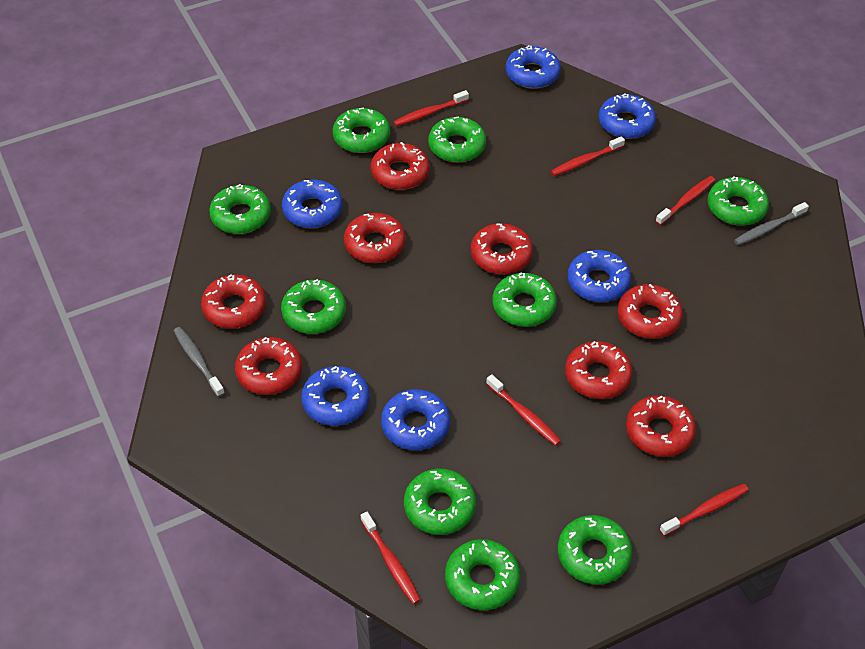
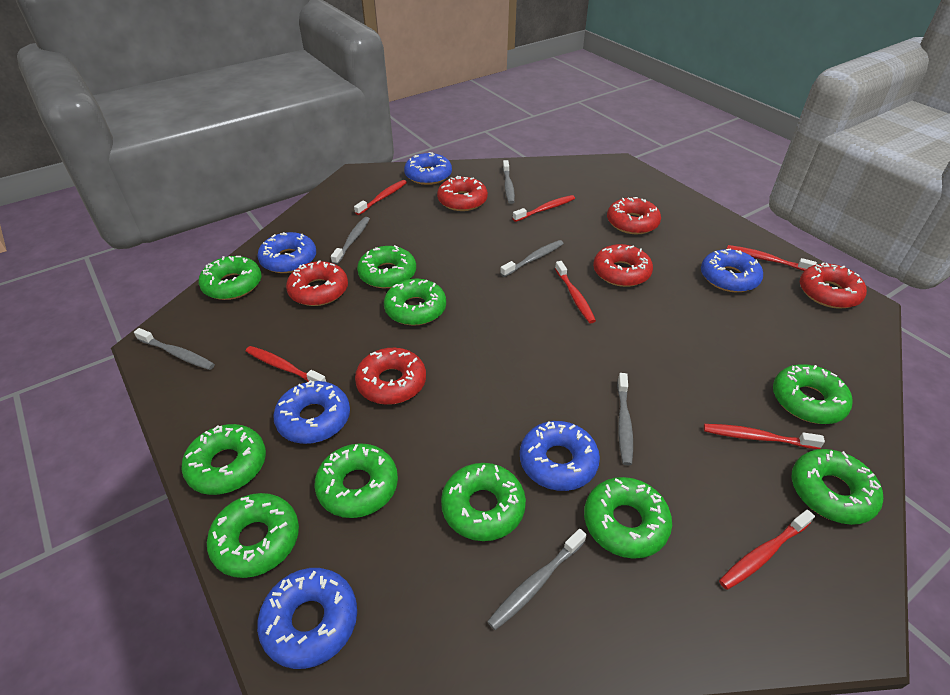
green donut: 9 -> 10
grey toothbrush: 2 -> 6
red donut: 8 -> 6
red toothbrush: 6 -> 7

